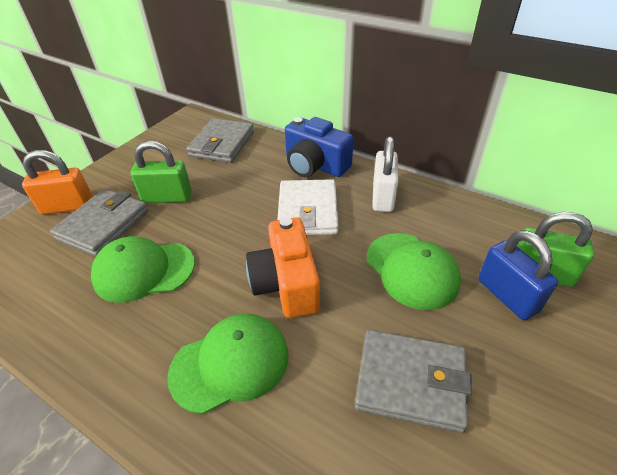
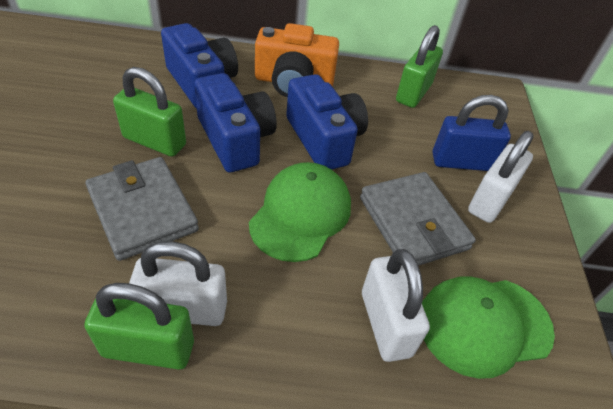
blue camera: 1 -> 3
green cap: 3 -> 2
green padlock: 2 -> 3
grey wallet: 3 -> 2
orange padlock: 1 -> 0
white padlock: 1 -> 3
white wallet: 1 -> 0

